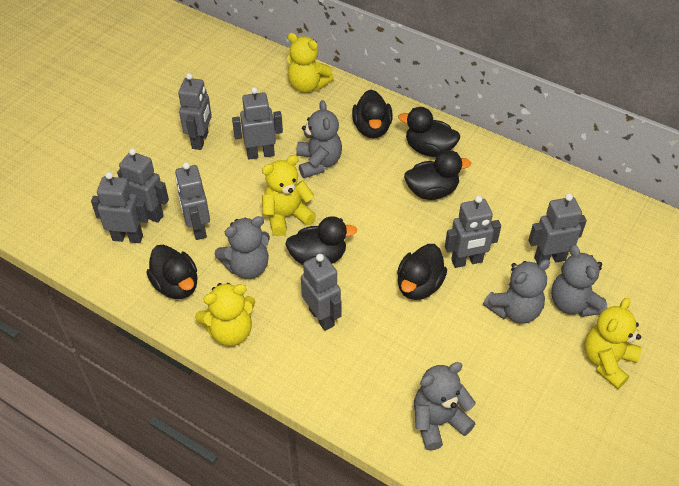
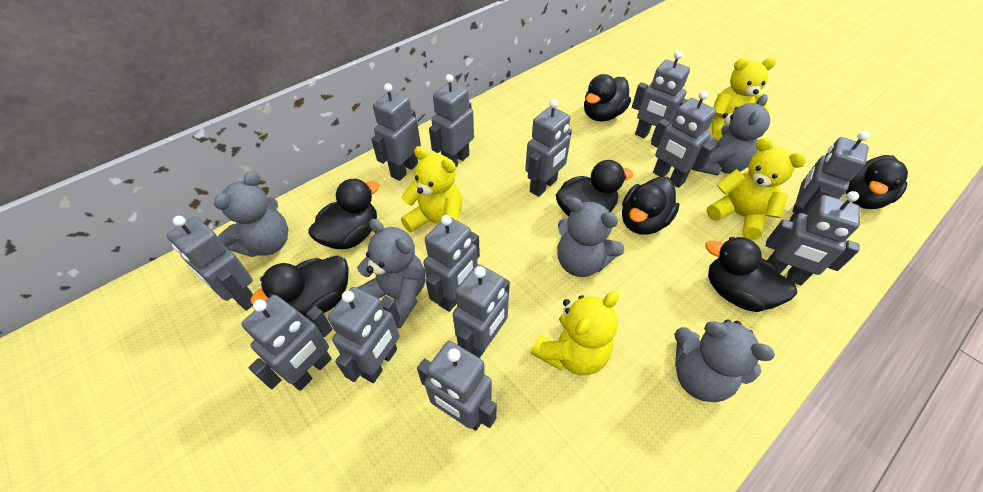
black duck: 6 -> 7
grey robot: 8 -> 13

